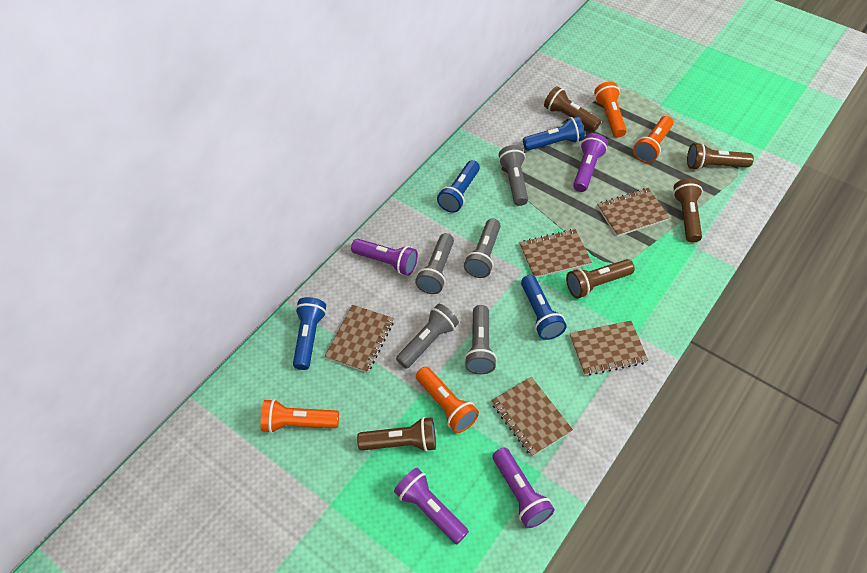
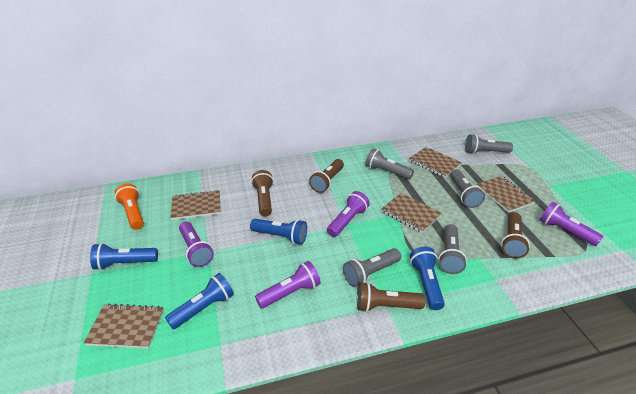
brown flashlight: 5 -> 4
orange flashlight: 4 -> 1

